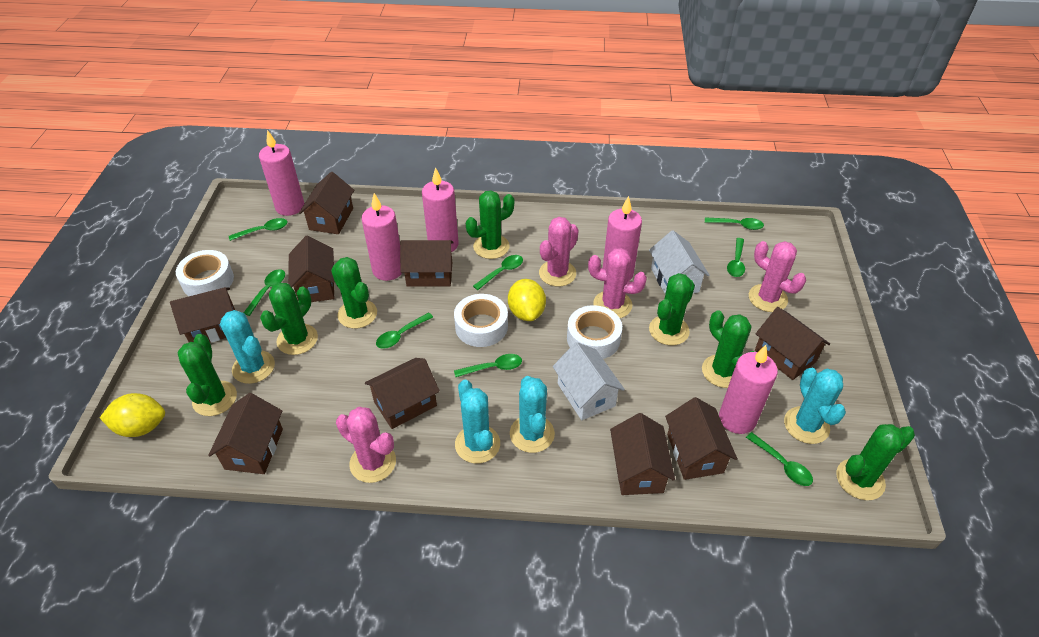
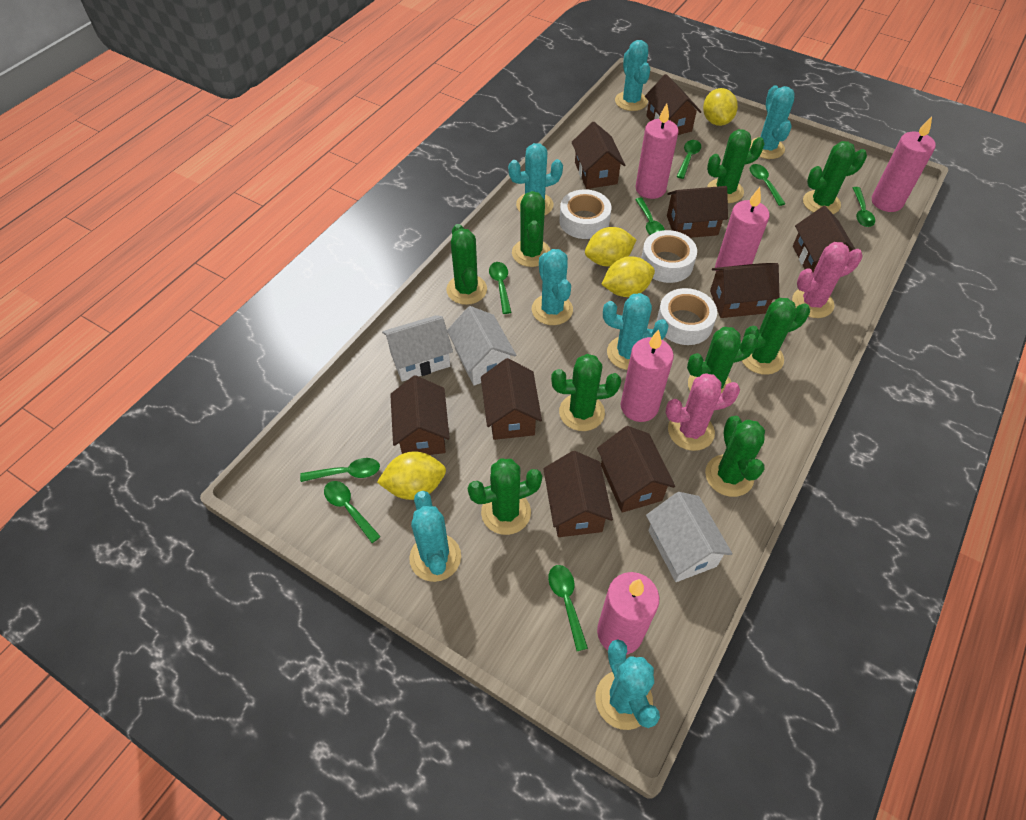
green cactus: 7 -> 9
pink cactus: 4 -> 2
turquoise cactus: 4 -> 7
white house: 2 -> 3
yellow lemon: 2 -> 4

